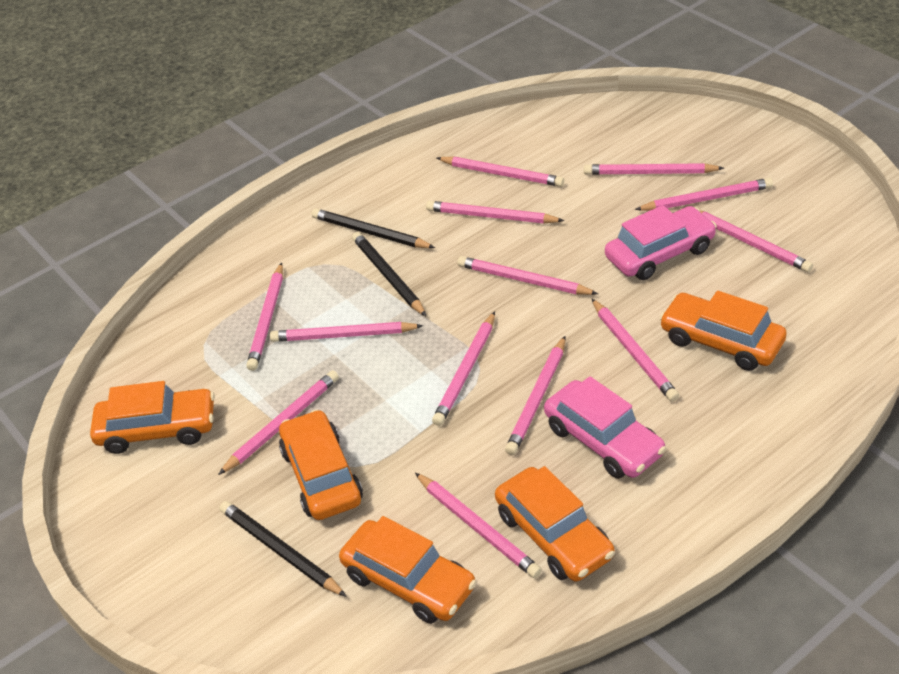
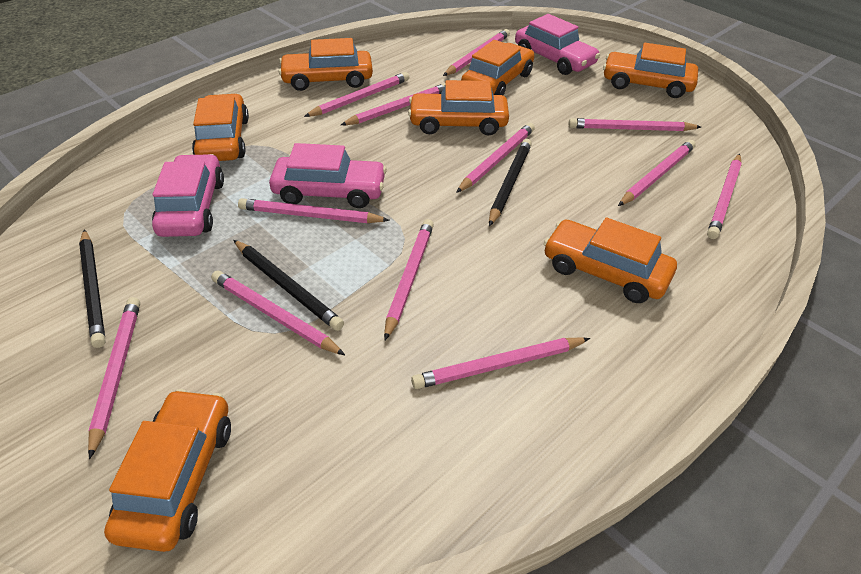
orange car: 5 -> 7
pink car: 2 -> 3
pink pencil: 13 -> 12

